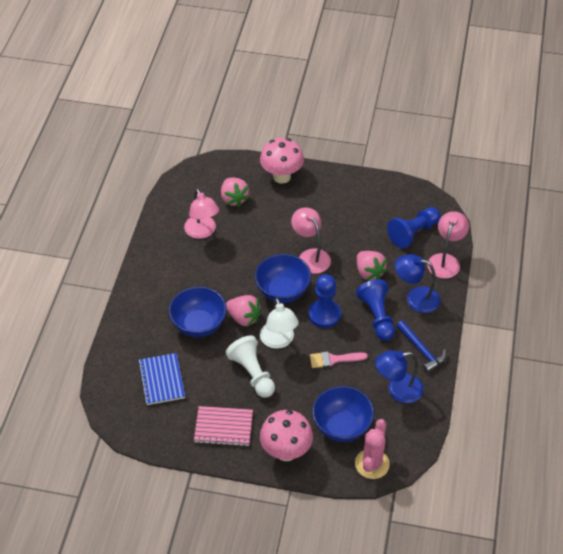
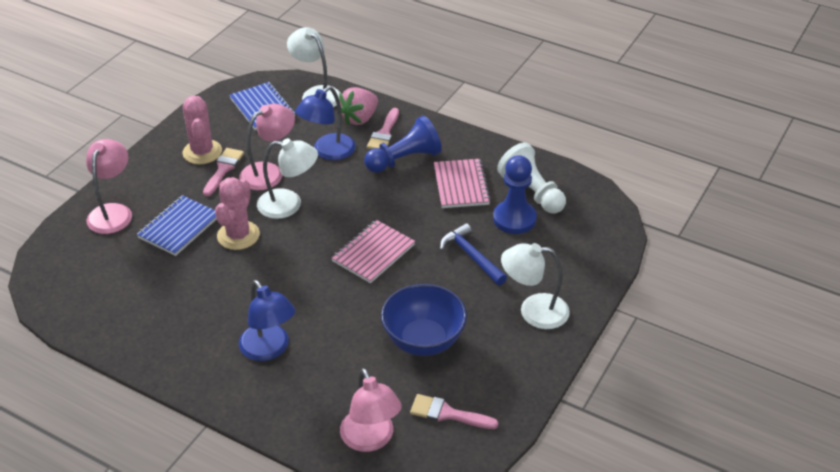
blue bowl: 3 -> 1
blue notebook: 1 -> 2
blue pawn: 3 -> 2
pink brush: 1 -> 3
pink cactus: 1 -> 2
pink mushroom: 2 -> 0
pink notebook: 1 -> 2
pink strawberry: 3 -> 1
white lamp: 1 -> 3

